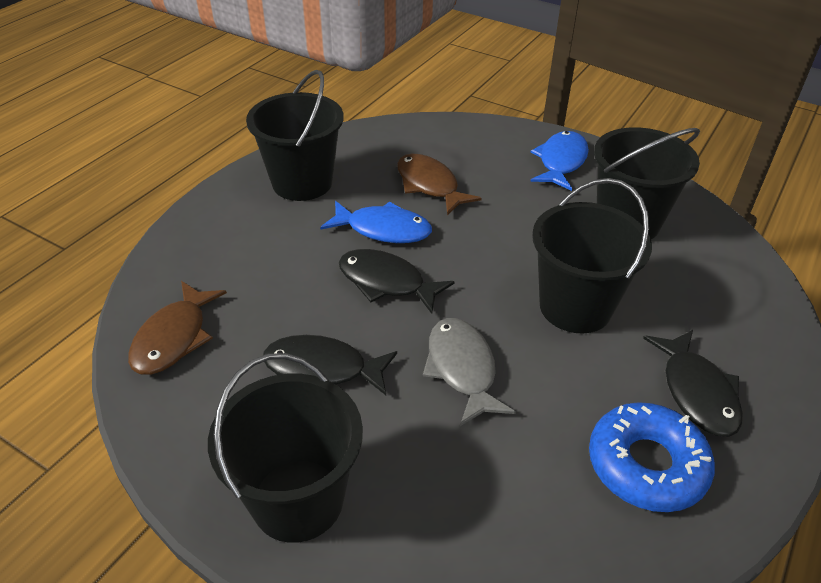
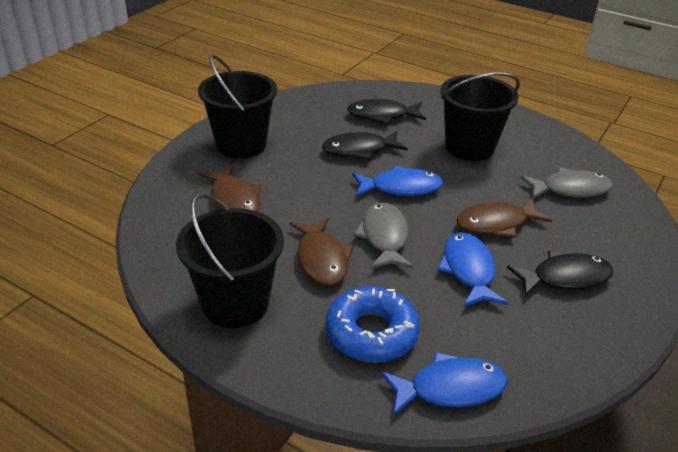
black bucket: 4 -> 3
blue fish: 2 -> 3
brown fish: 2 -> 3
grey fish: 1 -> 2

